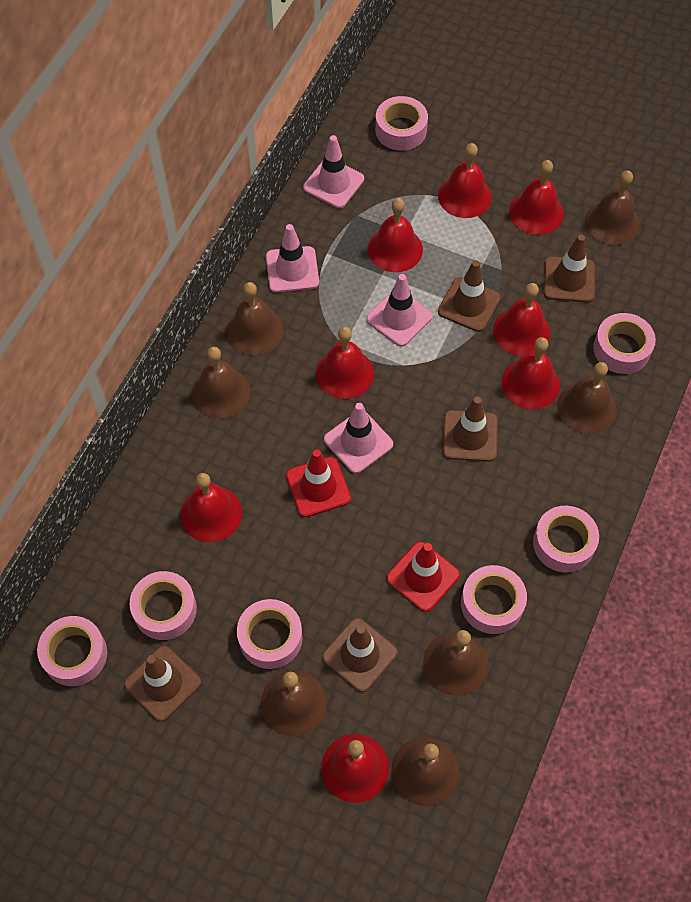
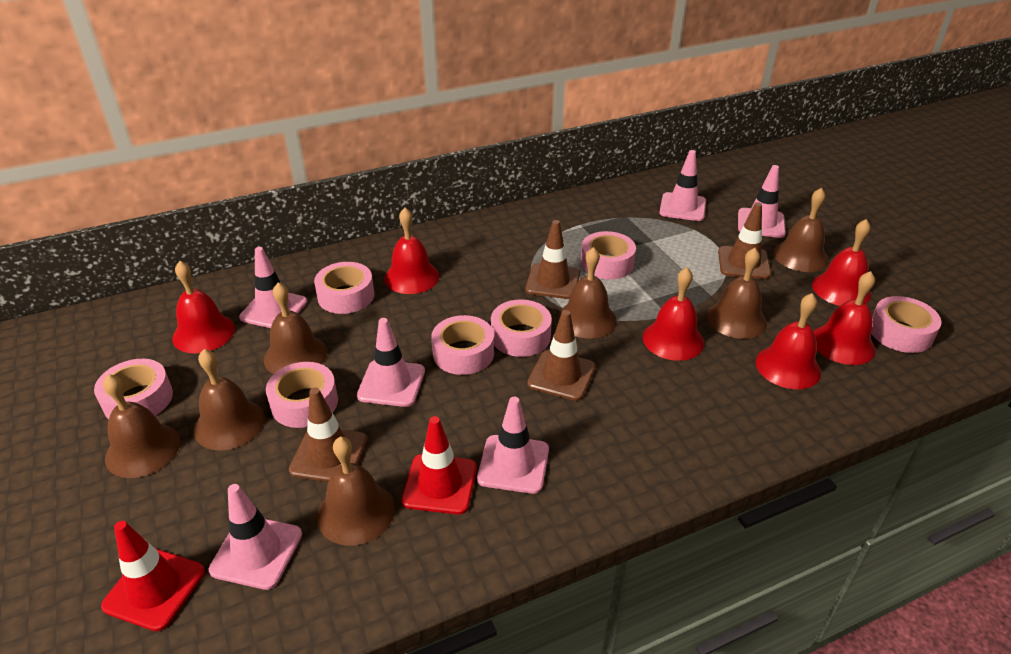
brown traffic cone: 5 -> 4
pink traffic cone: 4 -> 6
red bell: 8 -> 6

